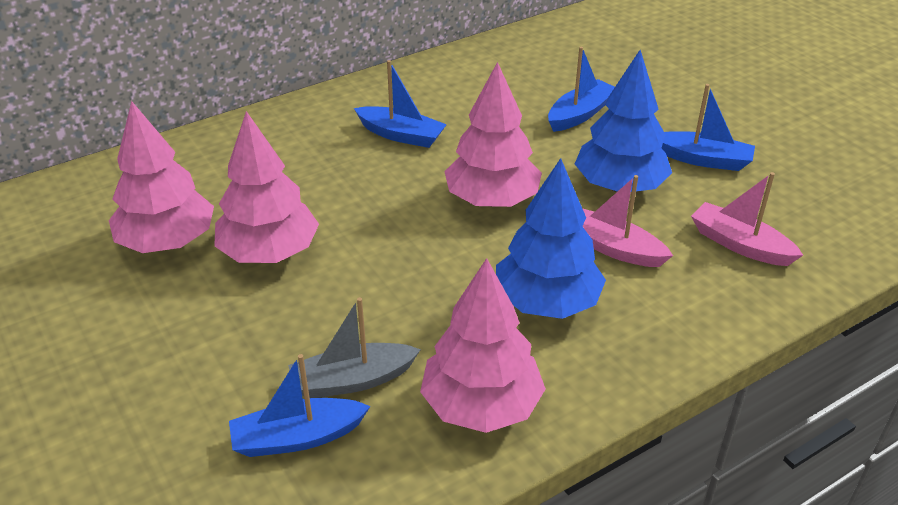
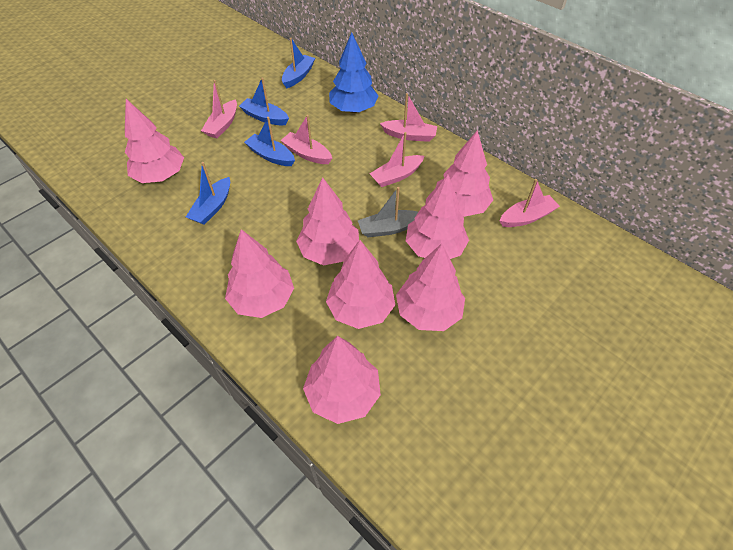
blue tree: 2 -> 1
pink boat: 2 -> 5
pink tree: 4 -> 8

